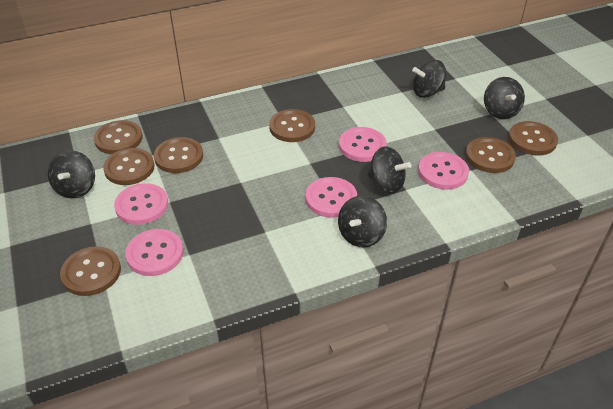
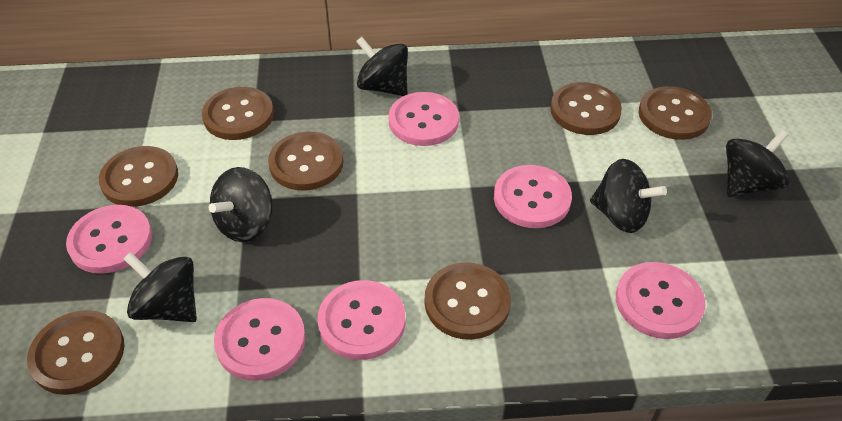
pink button: 5 -> 6

